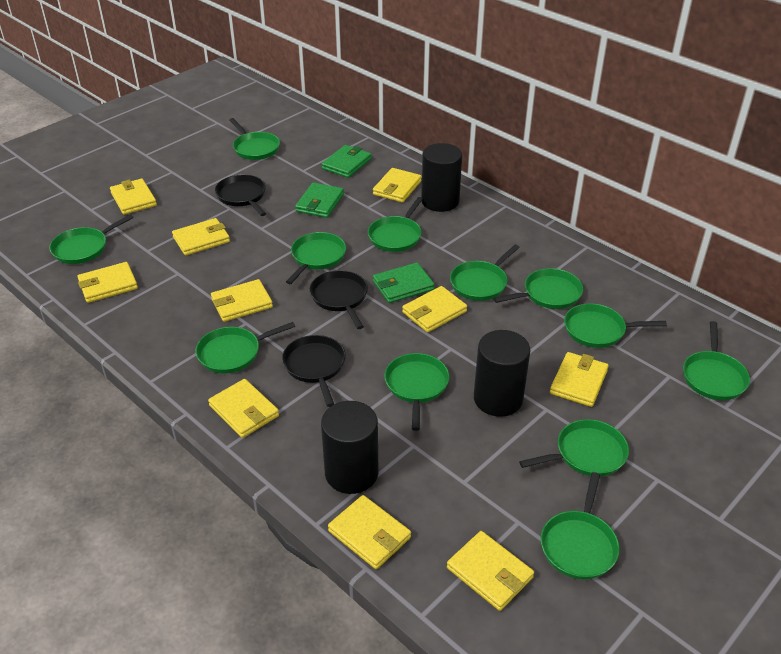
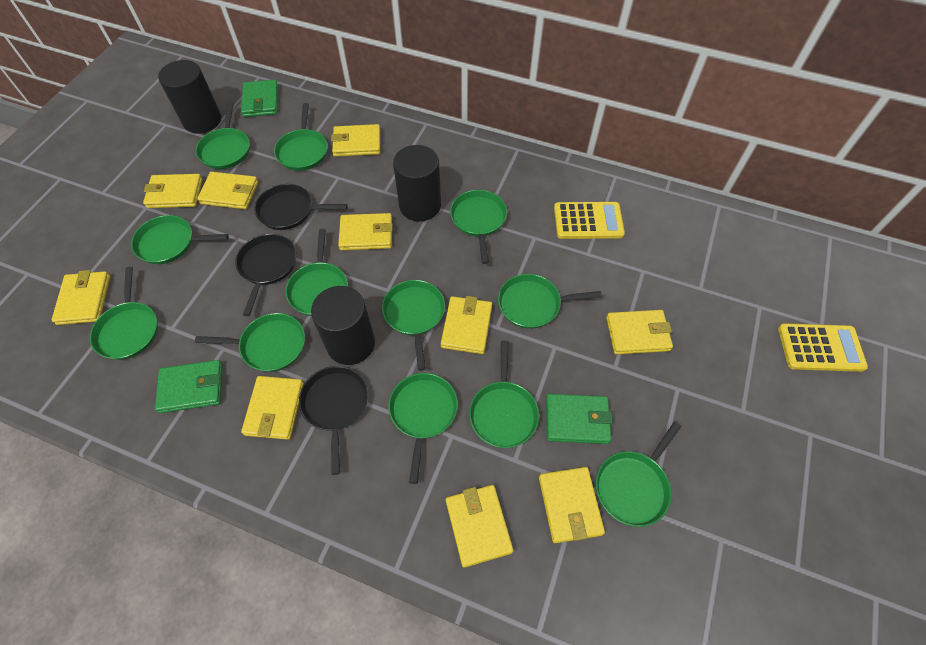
yellow calculator: 0 -> 2

